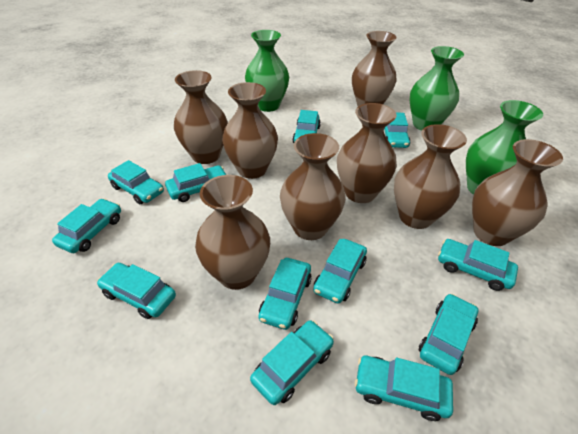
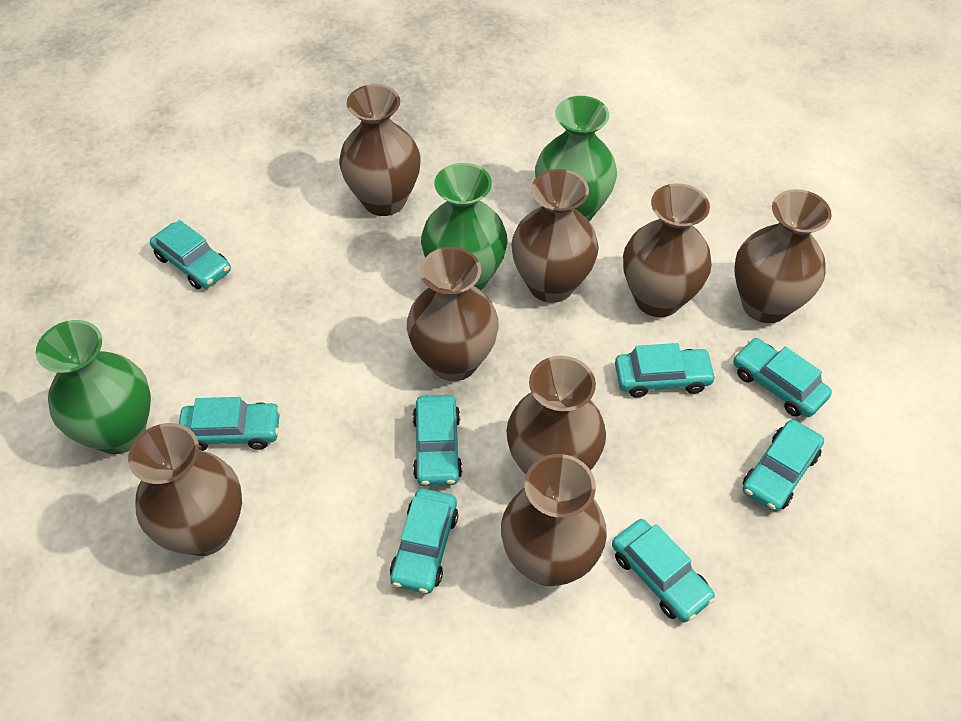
turquoise car: 12 -> 8

